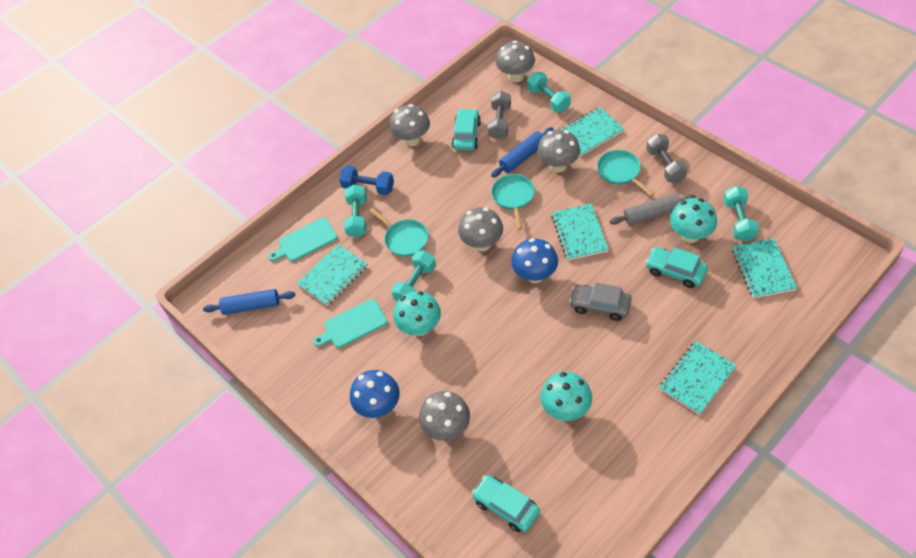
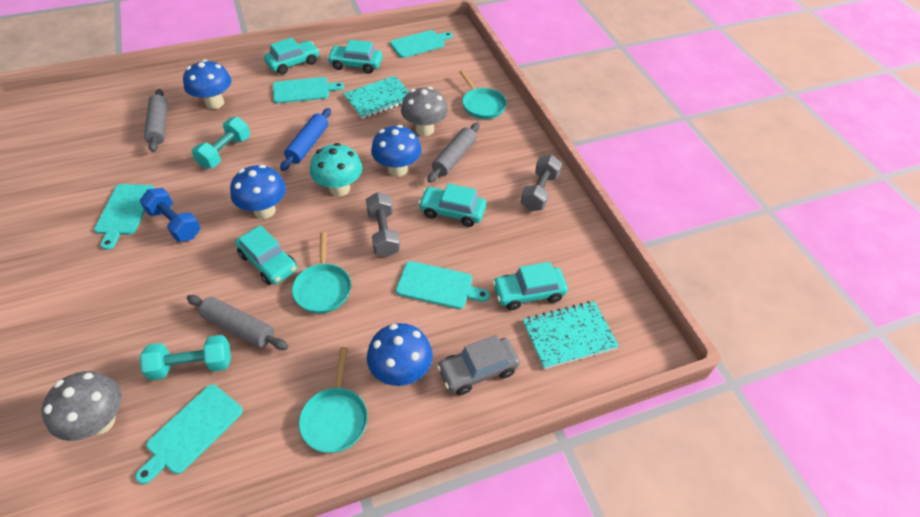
blue mushroom: 2 -> 4
blue rolling pin: 2 -> 1
grey mushroom: 5 -> 2
grey rolling pin: 1 -> 3
turquoise car: 3 -> 5
turquoise cutting board: 2 -> 5
turquoise dumbbell: 4 -> 2
turquoise mushroom: 3 -> 1
turquoise notebook: 5 -> 2

